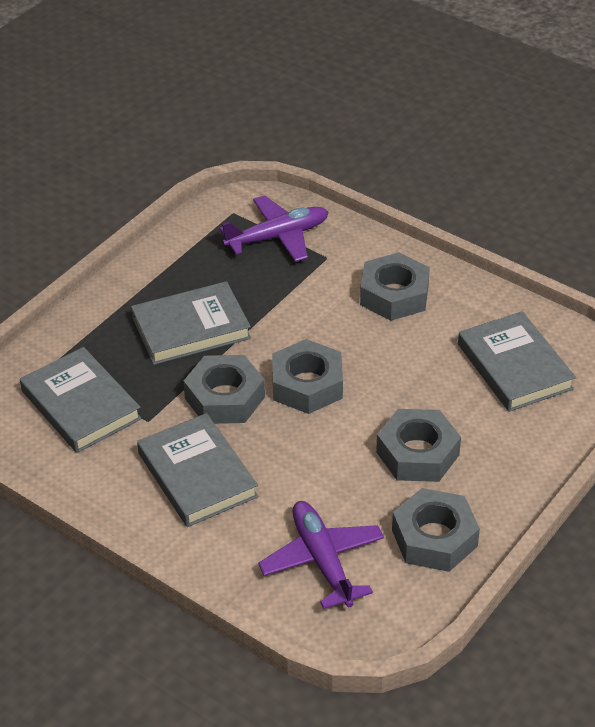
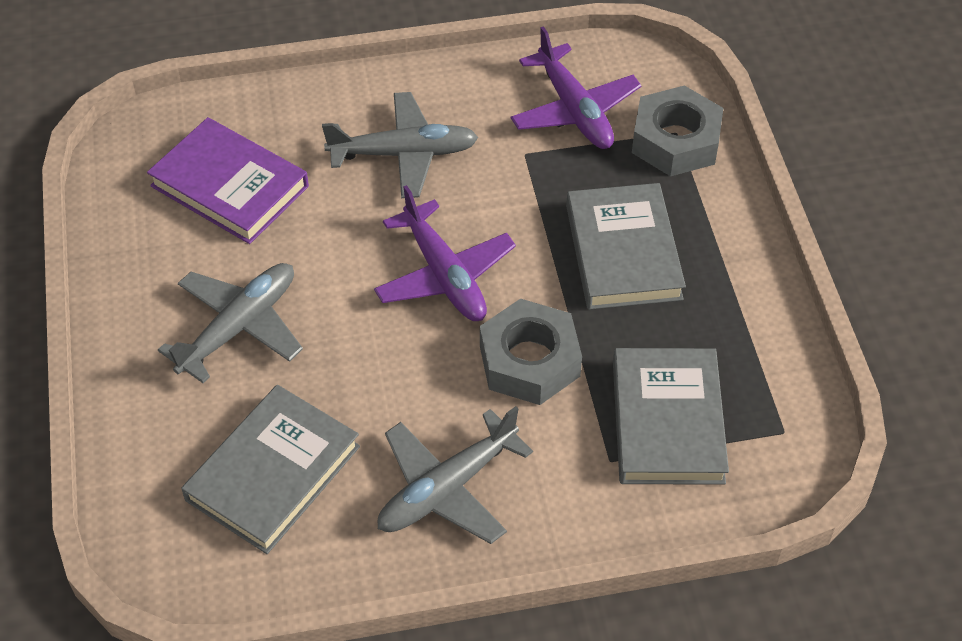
grey book: 4 -> 3
grey nut: 5 -> 2
grey plane: 0 -> 3
purple book: 0 -> 1

